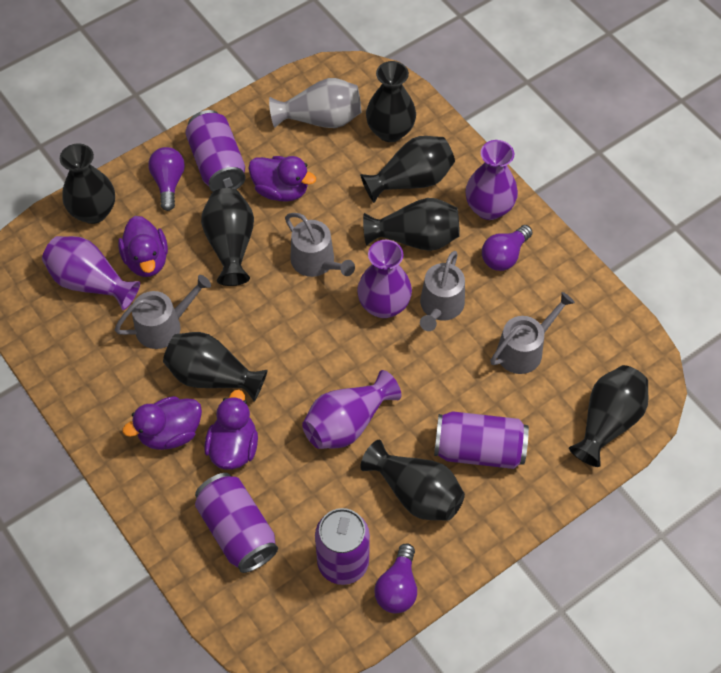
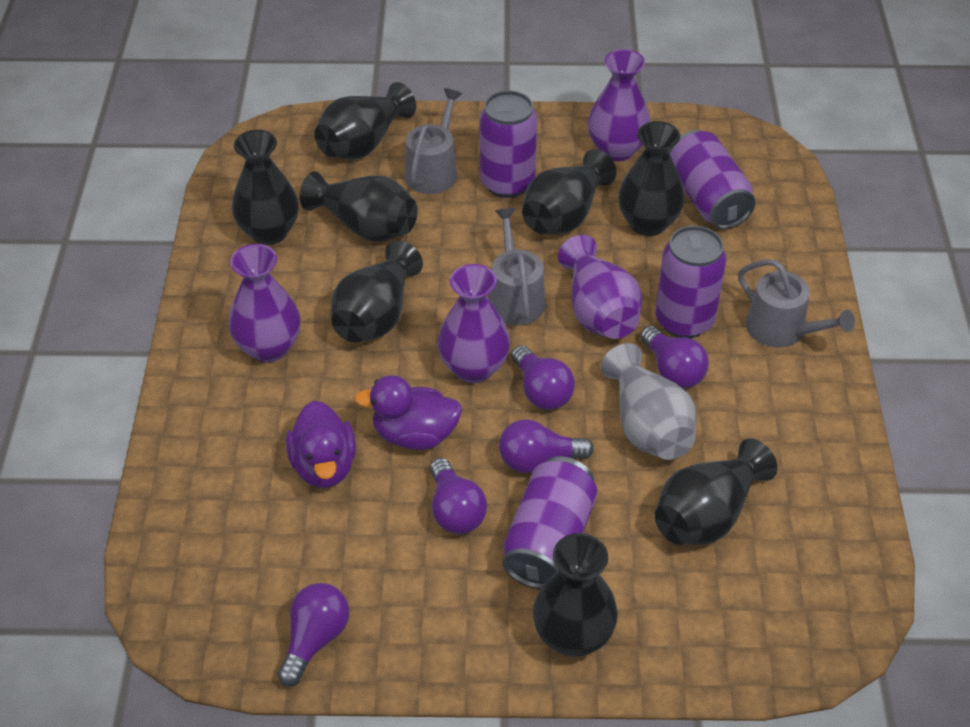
grey watering can: 4 -> 3
purple duck: 4 -> 2
purple light bulb: 3 -> 5

